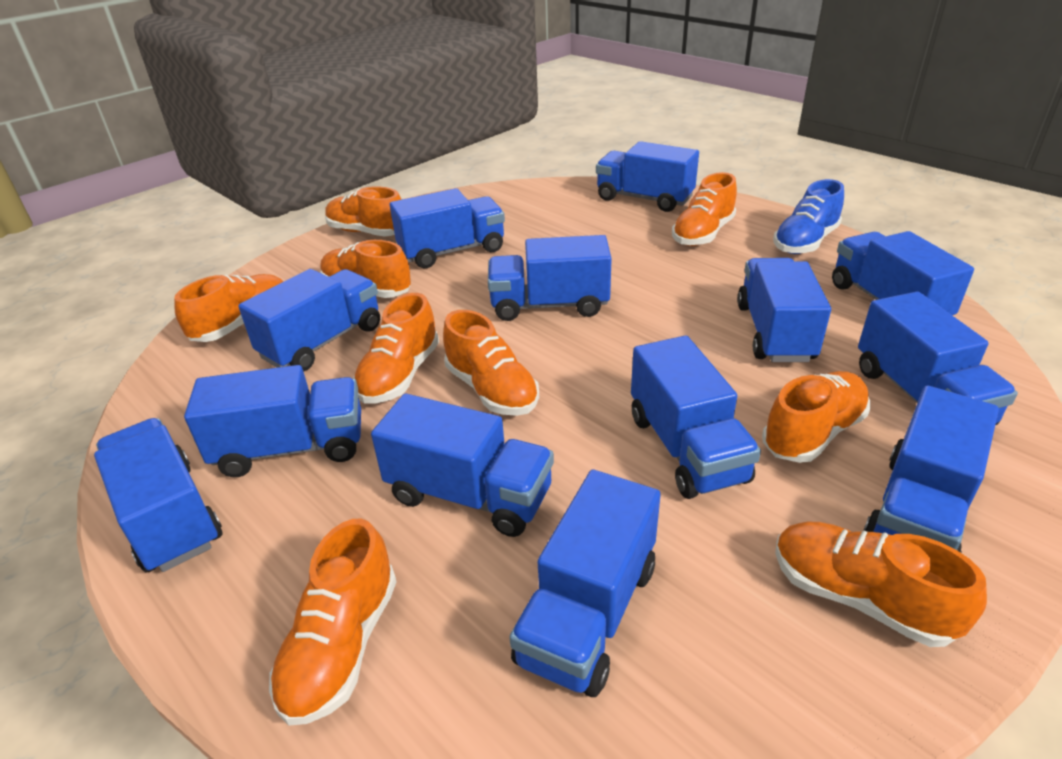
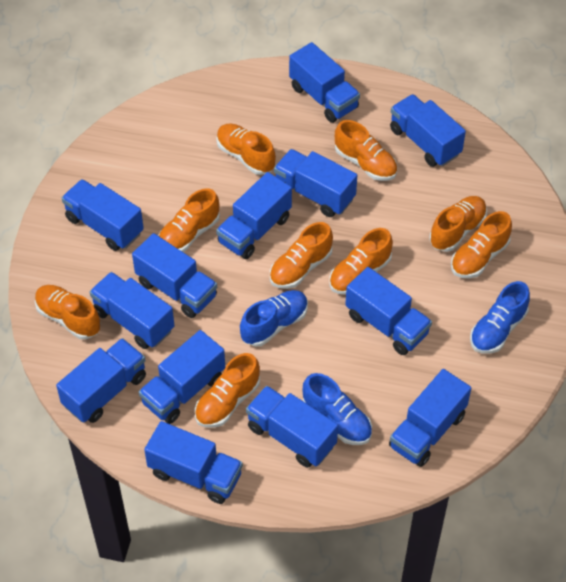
blue shoe: 1 -> 3

